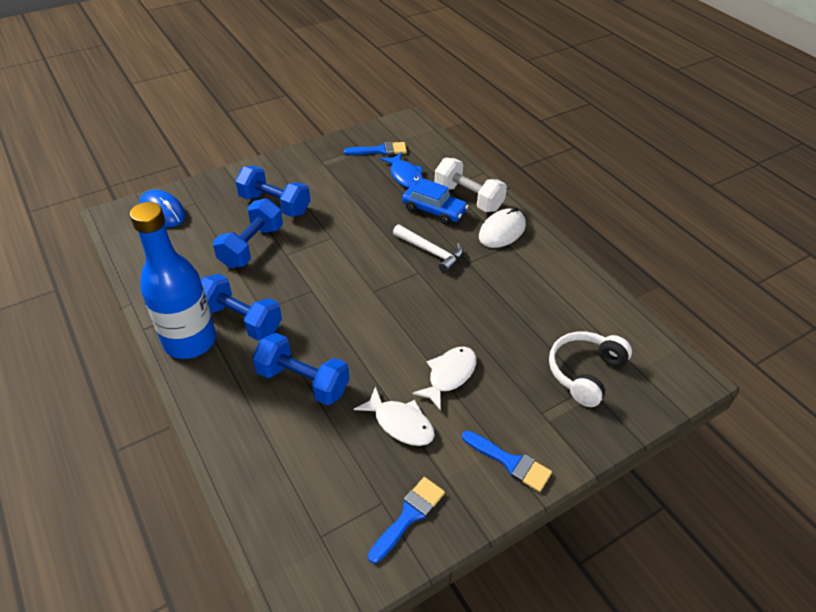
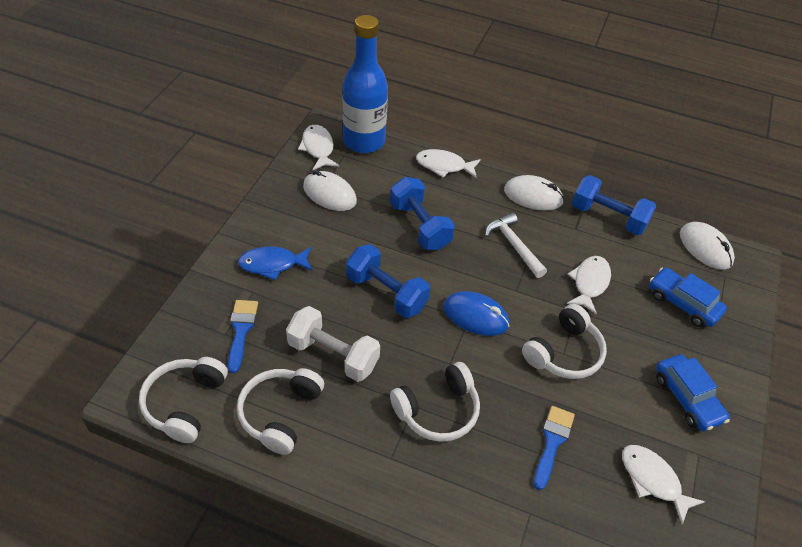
blue brush: 3 -> 2
blue car: 1 -> 2
blue dumbbell: 4 -> 3
white fish: 2 -> 4
white headphones: 1 -> 4
white mouse: 1 -> 3

